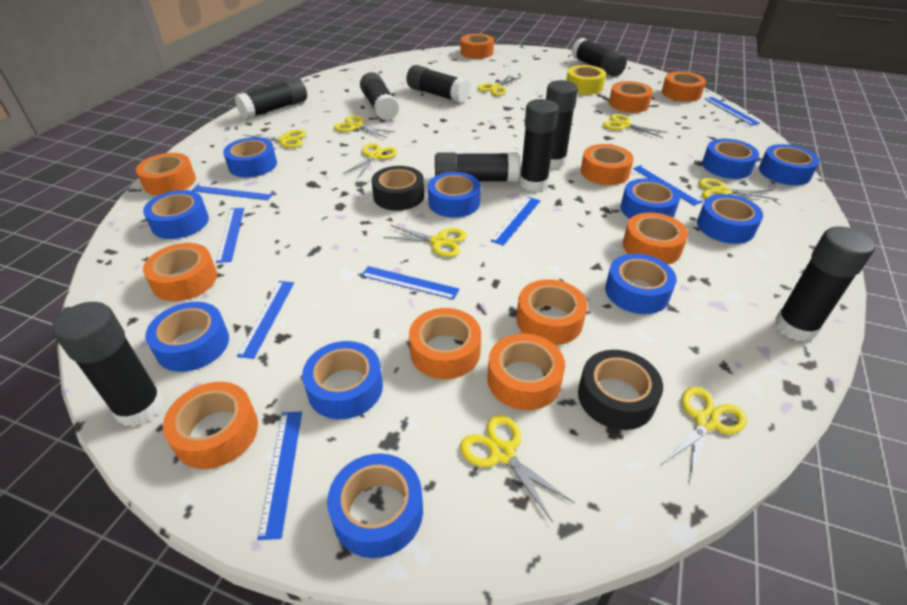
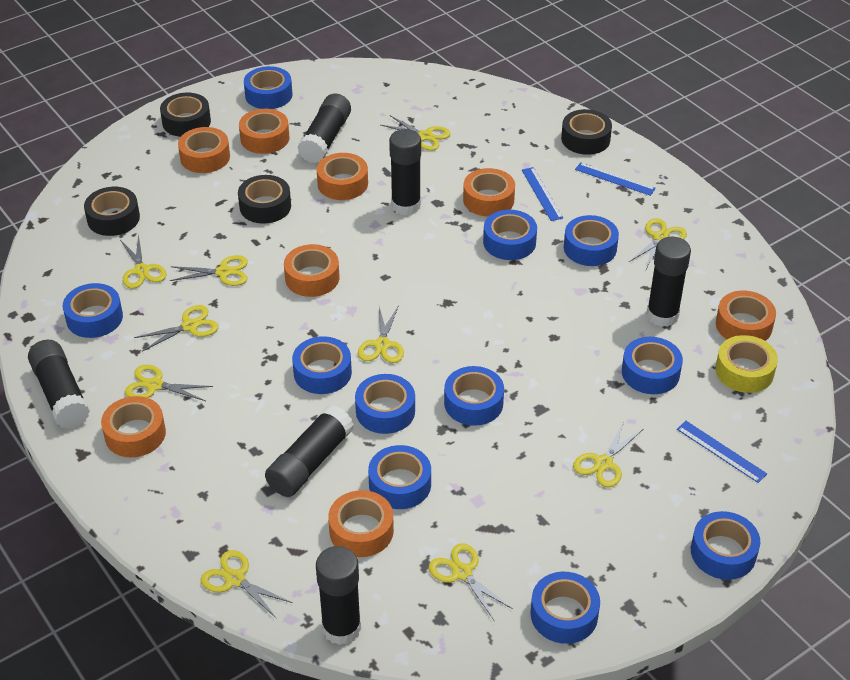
black glue stick: 9 -> 6
black tape: 2 -> 4
blue ruler: 8 -> 3
orange tape: 11 -> 8
yellow scissors: 9 -> 10

